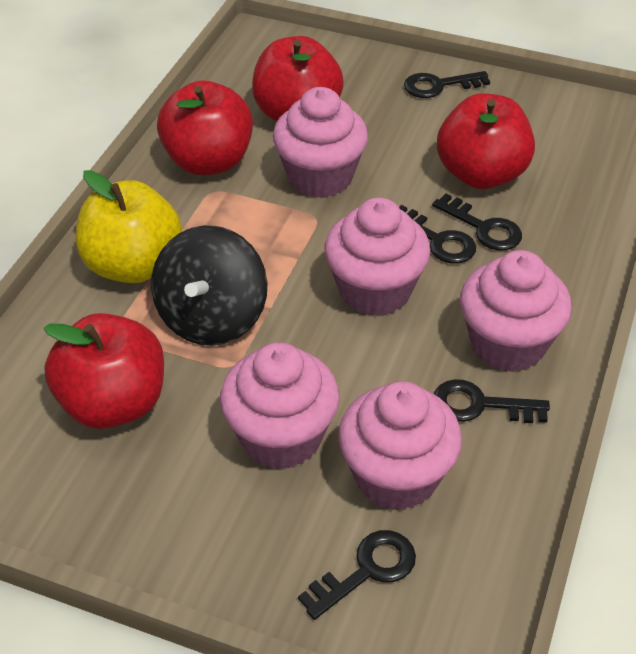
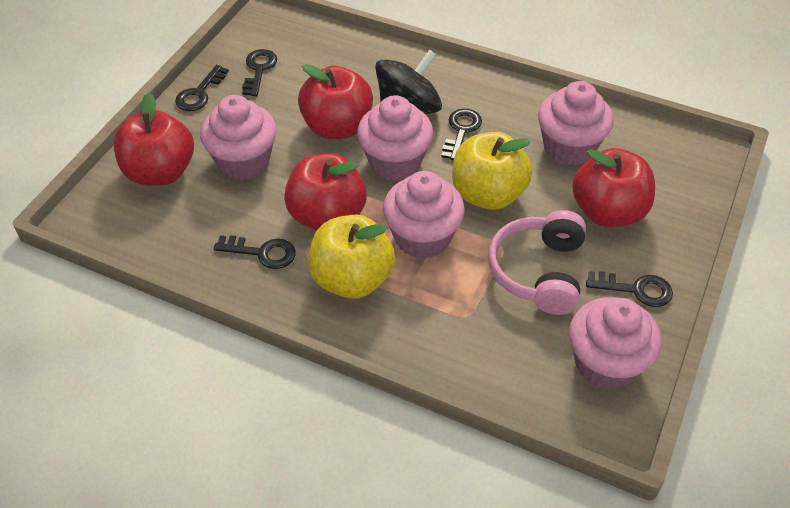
pink headphones: 0 -> 1
yellow apple: 1 -> 2

